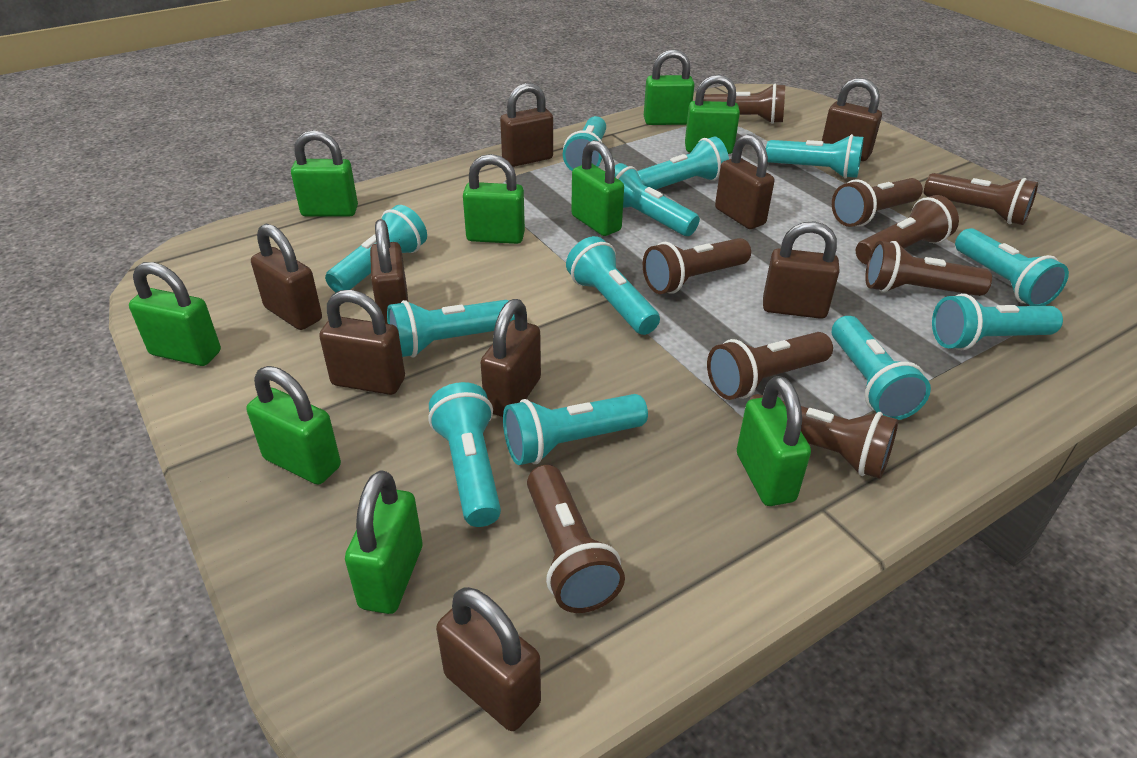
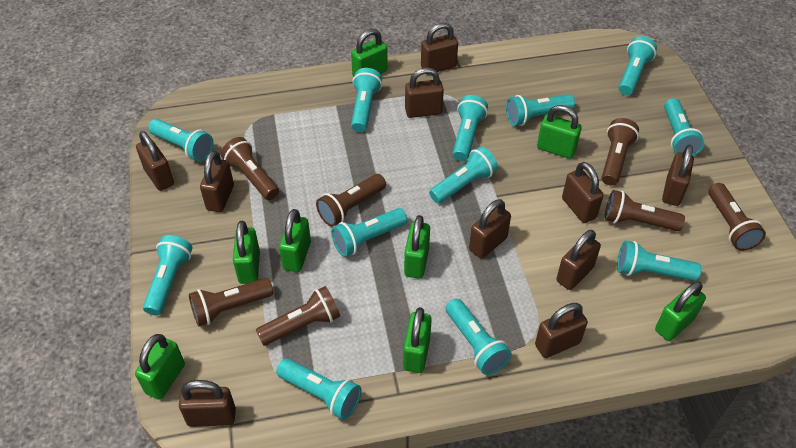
brown flashlight: 9 -> 7
brown padlock: 9 -> 10
green padlock: 9 -> 8

